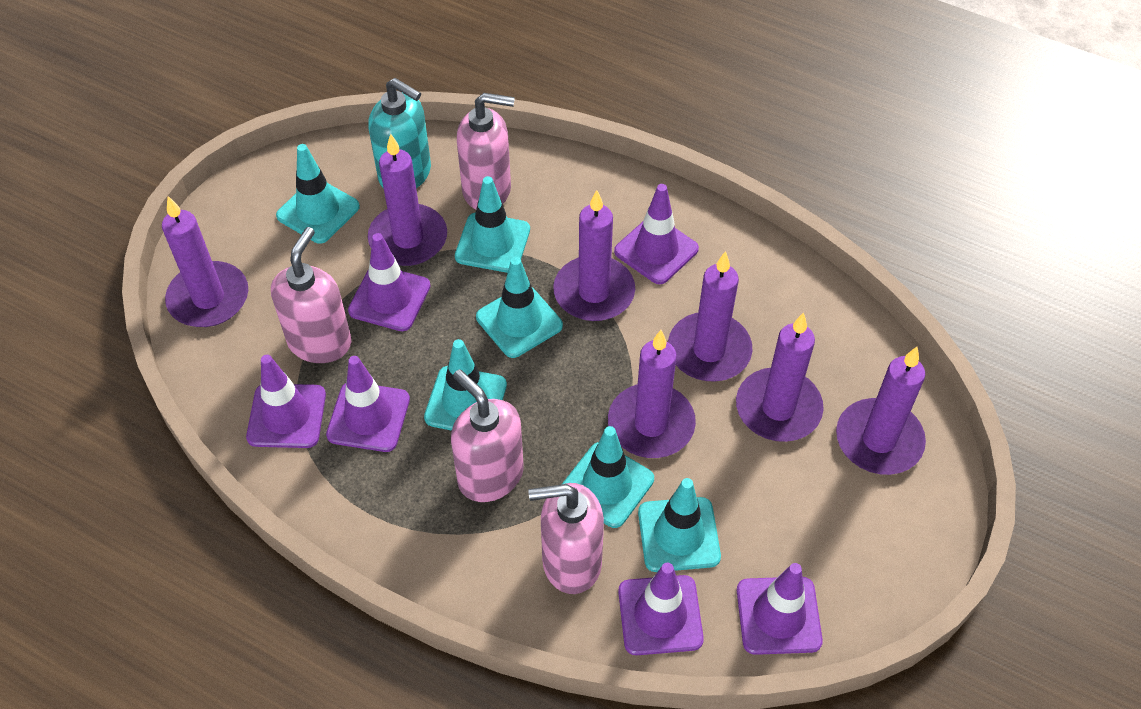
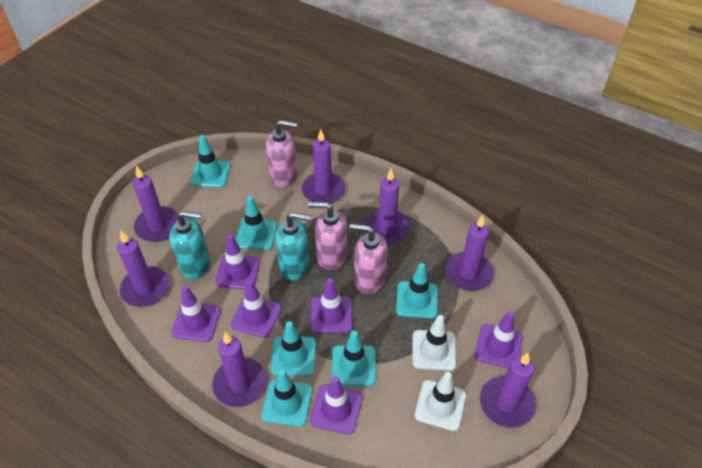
pink soap dispenser: 4 -> 3
turquoise soap dispenser: 1 -> 2
white traffic cone: 0 -> 2

